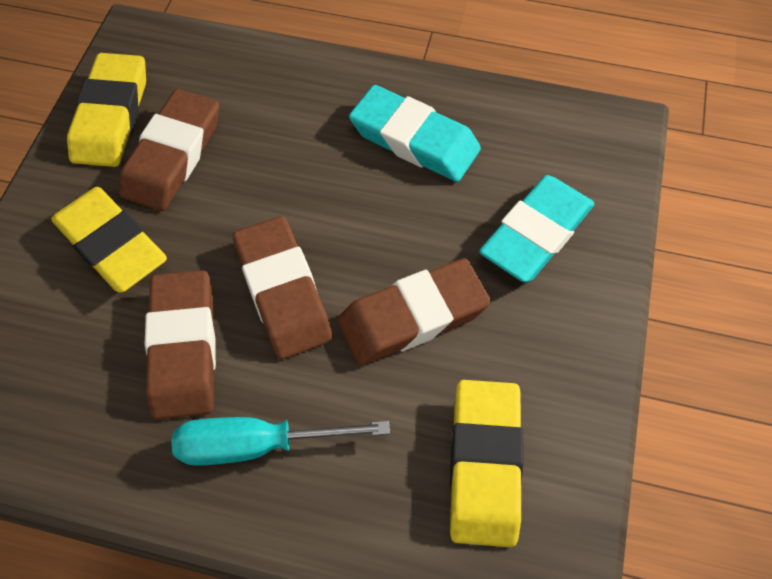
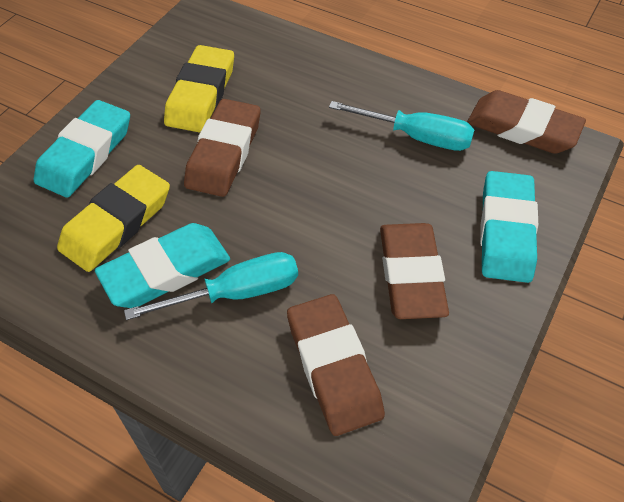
turquoise eraser: 2 -> 3
turquoise screwdriver: 1 -> 2
yellow eraser: 3 -> 2

